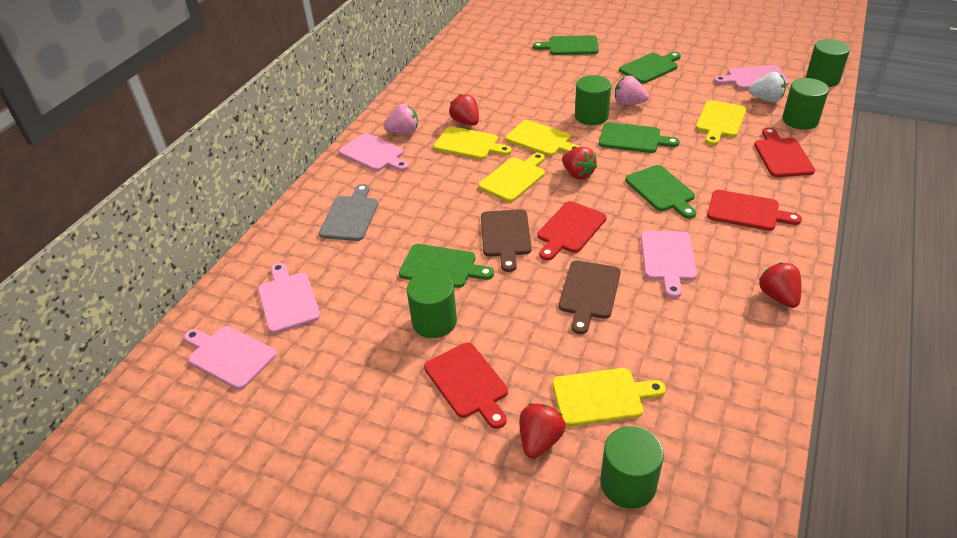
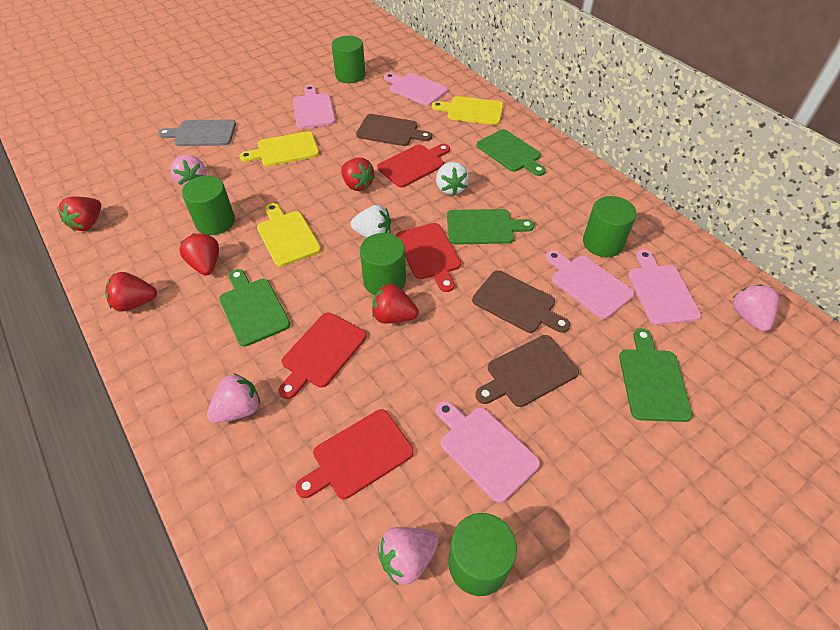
brown cutting board: 2 -> 3
green cutting board: 5 -> 4
pink strawberry: 2 -> 4
red strawberry: 4 -> 5
white strawberry: 1 -> 2
yellow cutting board: 5 -> 3

